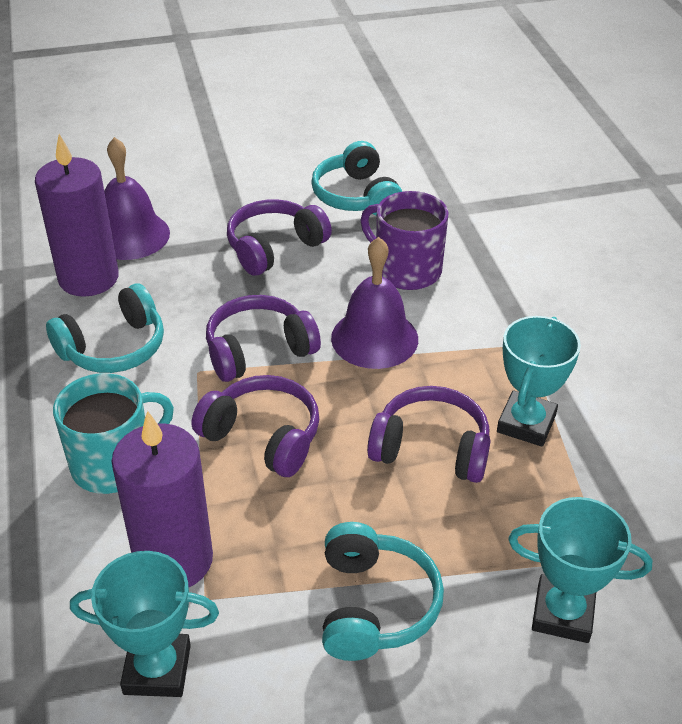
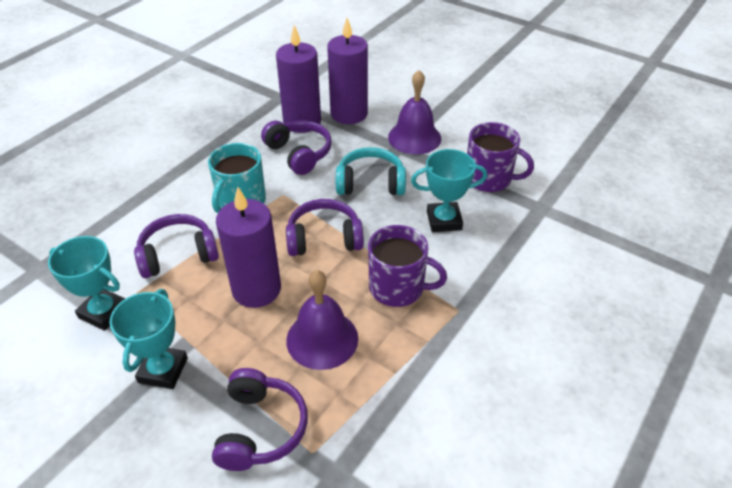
purple candle: 2 -> 3
purple mug: 1 -> 2
turquoise headphones: 3 -> 1

